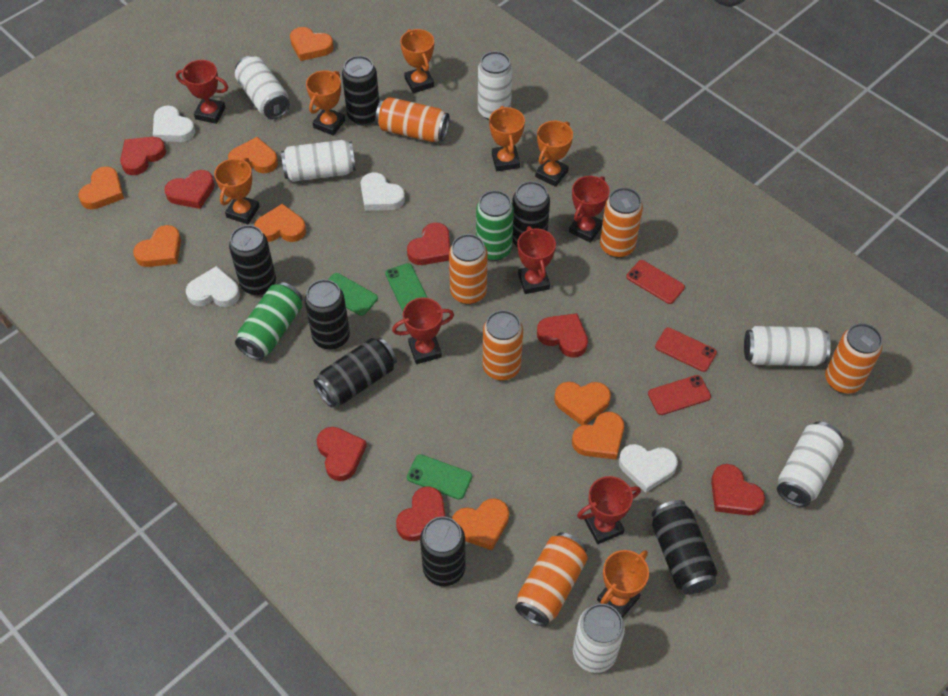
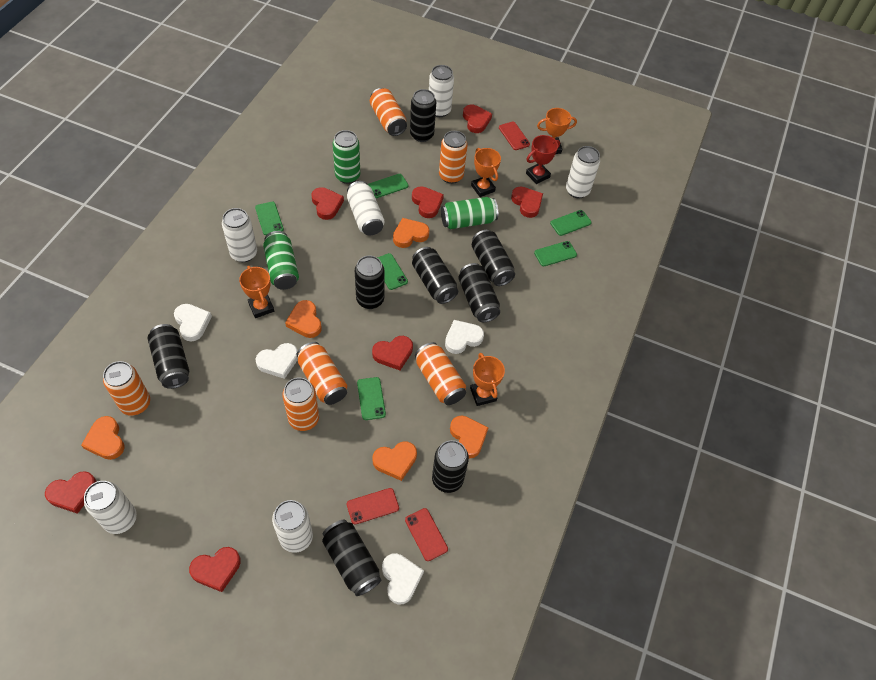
black can: 7 -> 8
green can: 2 -> 3
green phone: 3 -> 6
orange heart: 8 -> 5
orange trophy: 6 -> 4
red trophy: 5 -> 1

